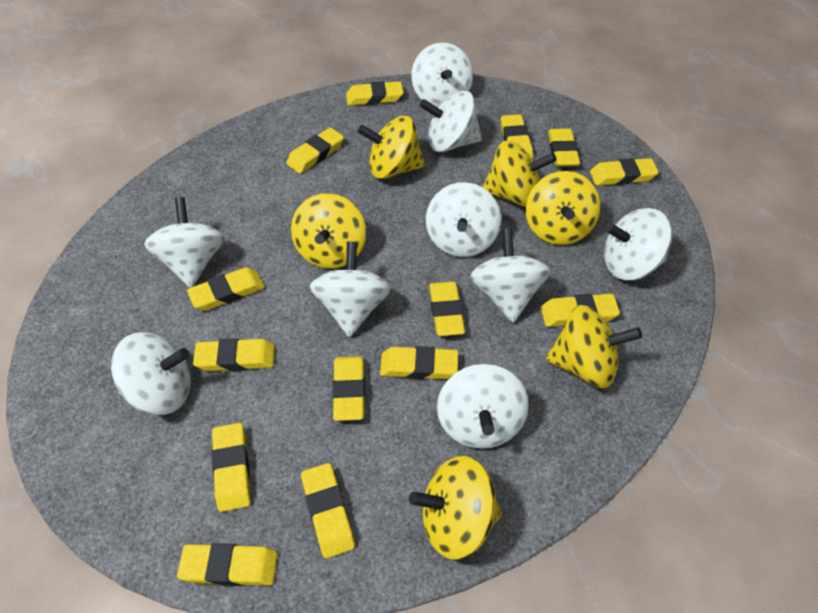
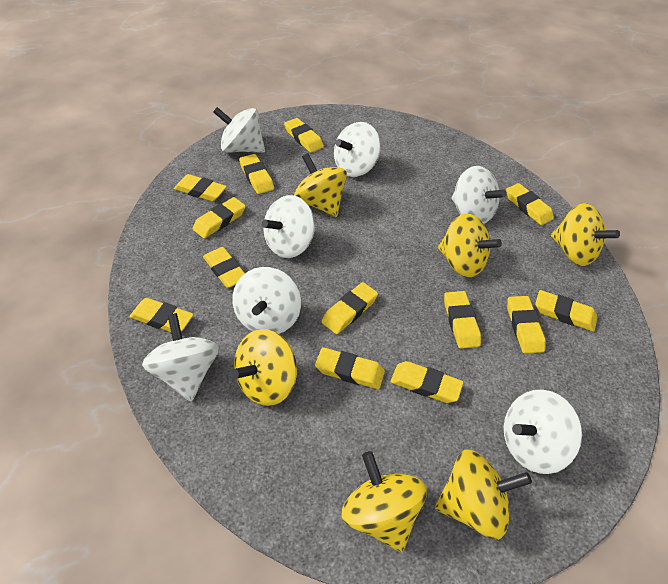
white spinning top: 9 -> 7
yellow eraser: 14 -> 13

